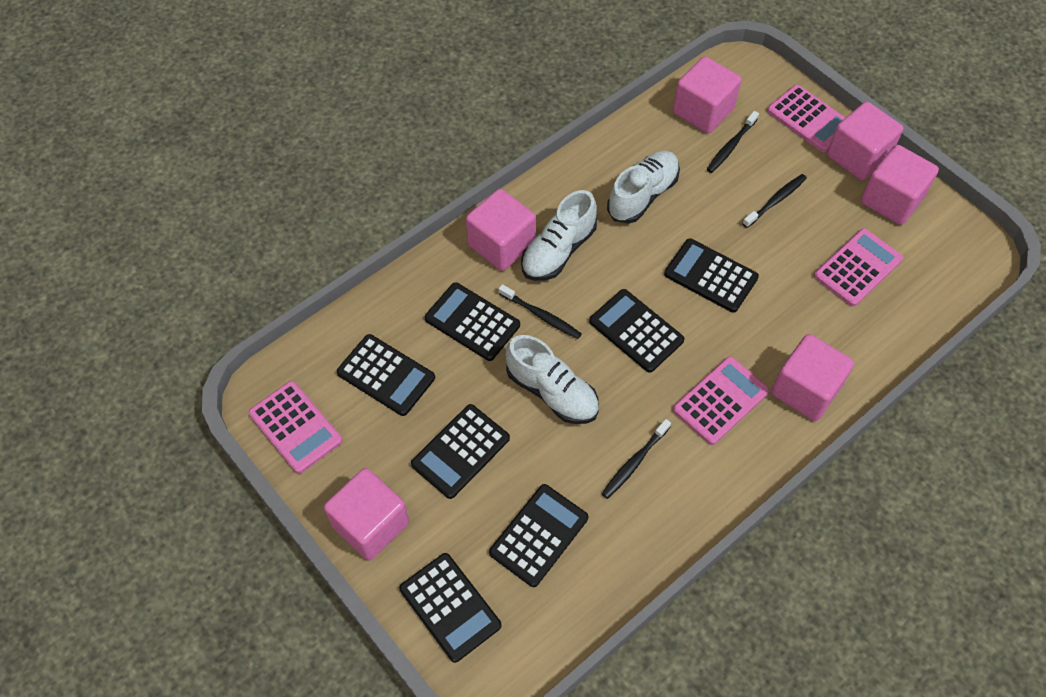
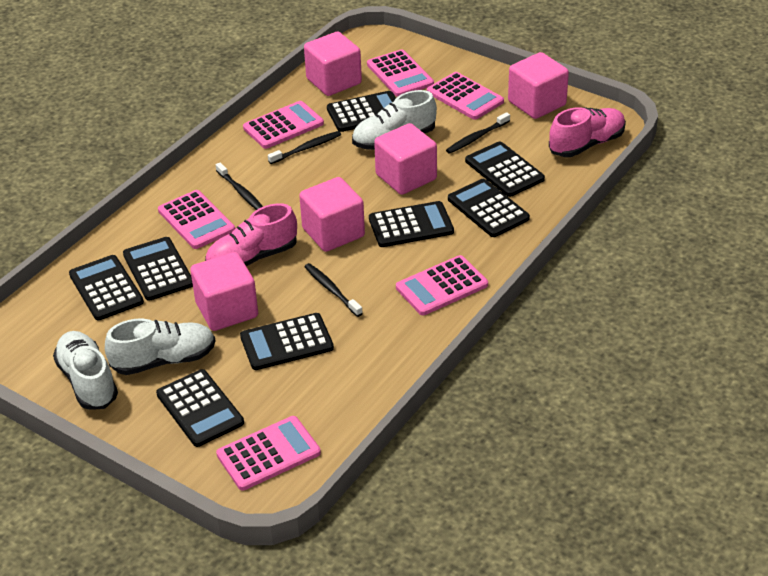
black calculator: 7 -> 8
pink calculator: 4 -> 6
pink cube: 6 -> 5
pink shoe: 0 -> 2

